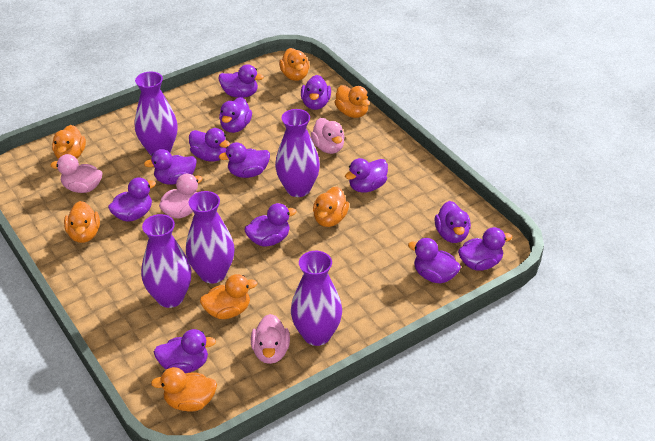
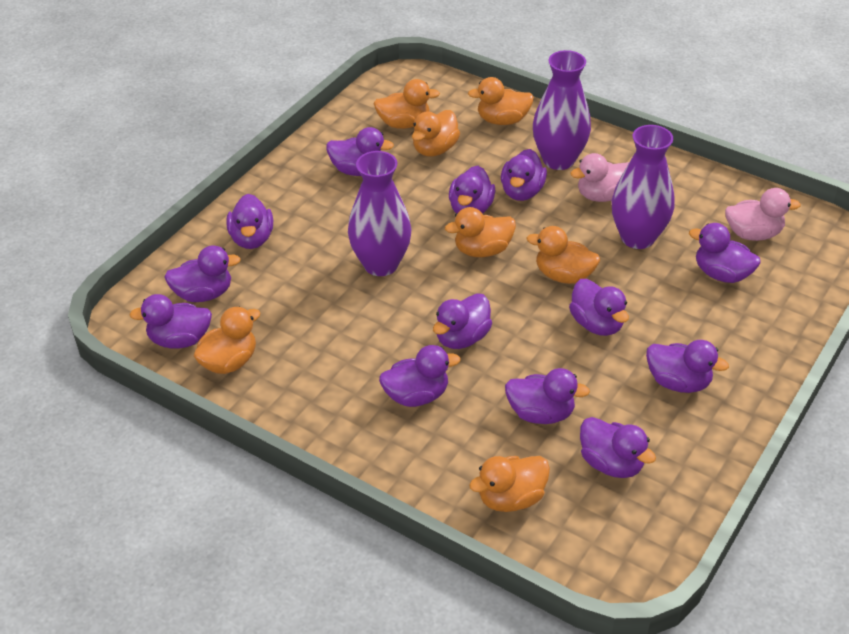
pink duck: 4 -> 2
purple vase: 5 -> 3

